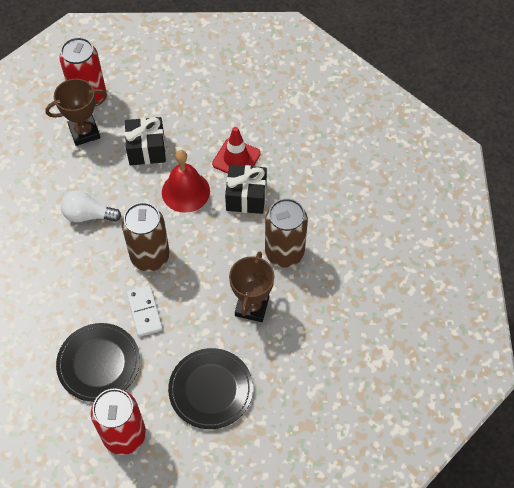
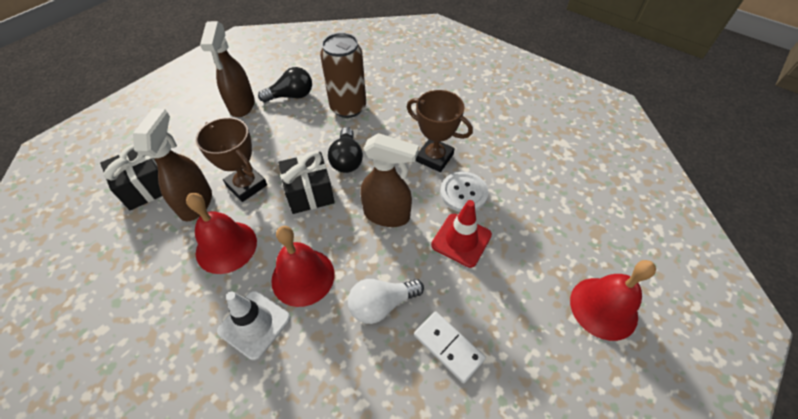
black light bulb: 0 -> 2
black plate: 2 -> 0
brown can: 2 -> 1
brown spray bottle: 0 -> 3
red bell: 1 -> 3
red can: 2 -> 0
white button: 0 -> 1
white traffic cone: 0 -> 1

